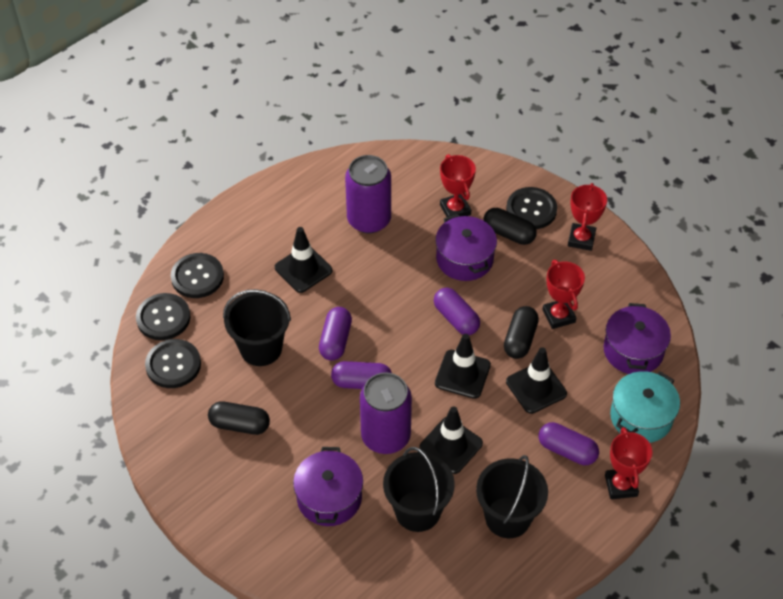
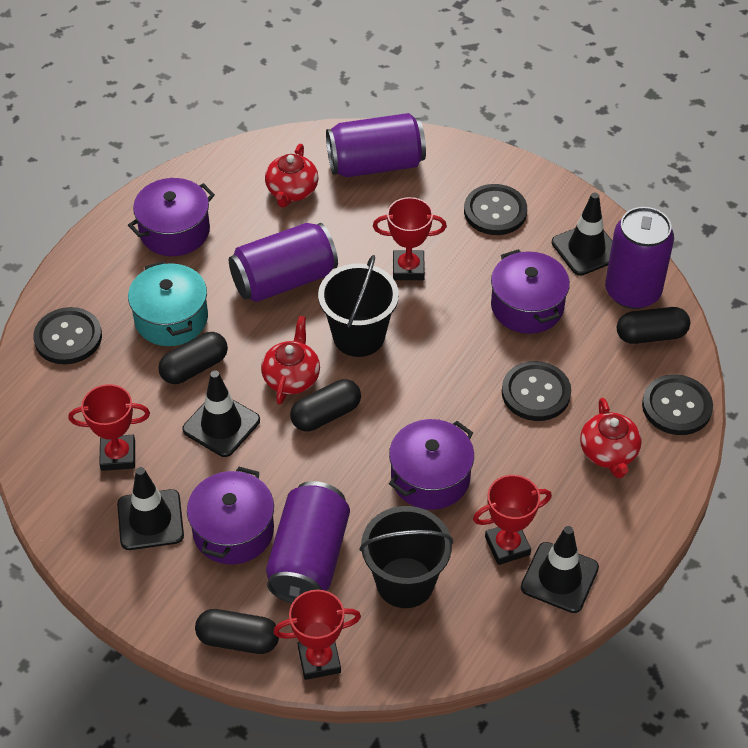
black bucket: 3 -> 2
black capsule: 3 -> 4
purple can: 2 -> 4
purple capsule: 4 -> 0
purple pot: 3 -> 4
red teapot: 0 -> 3

